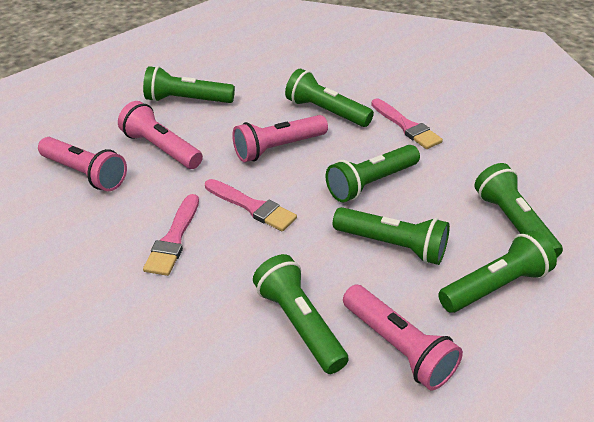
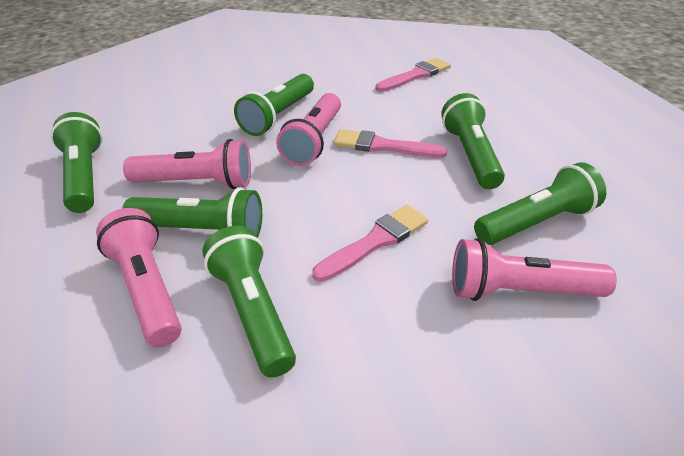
green flashlight: 7 -> 6

